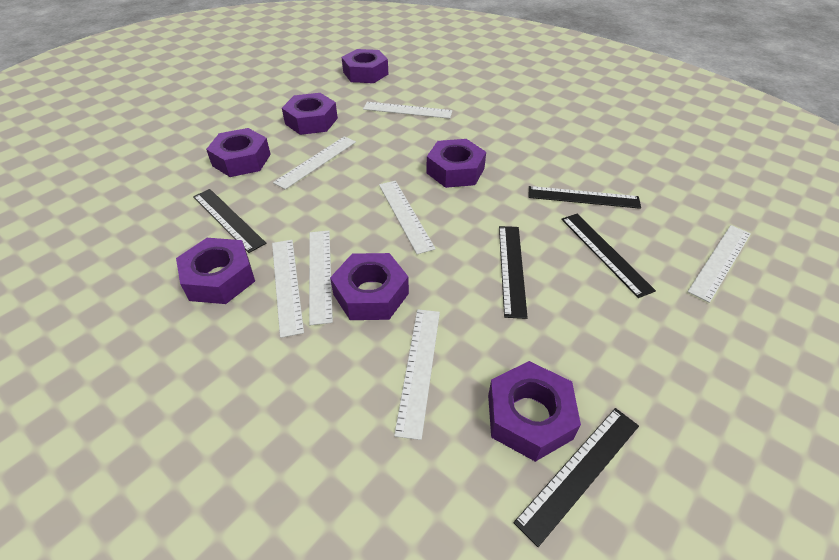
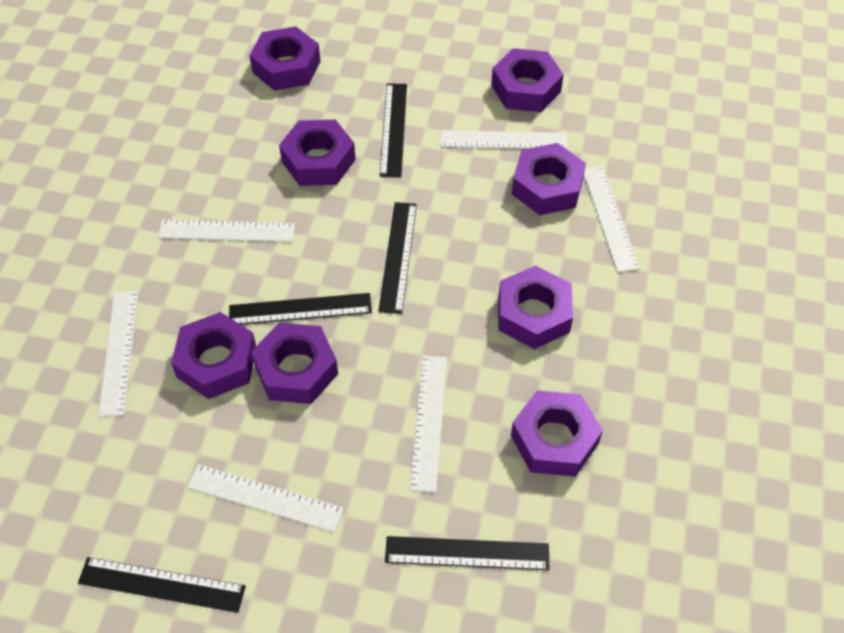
purple nut: 7 -> 8
white ruler: 7 -> 6

